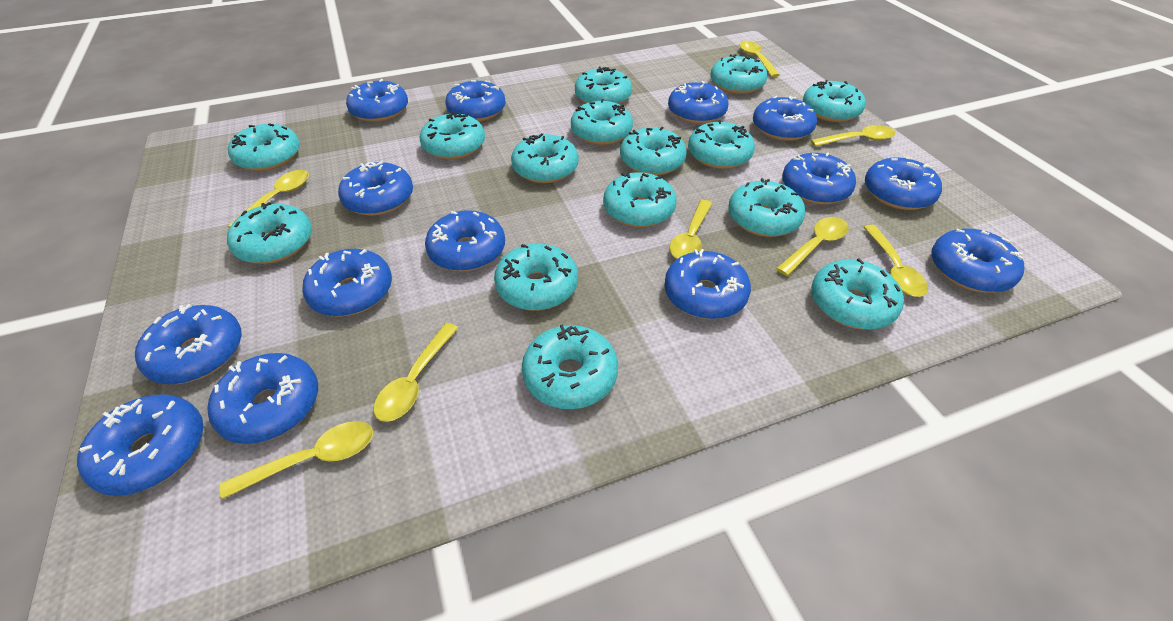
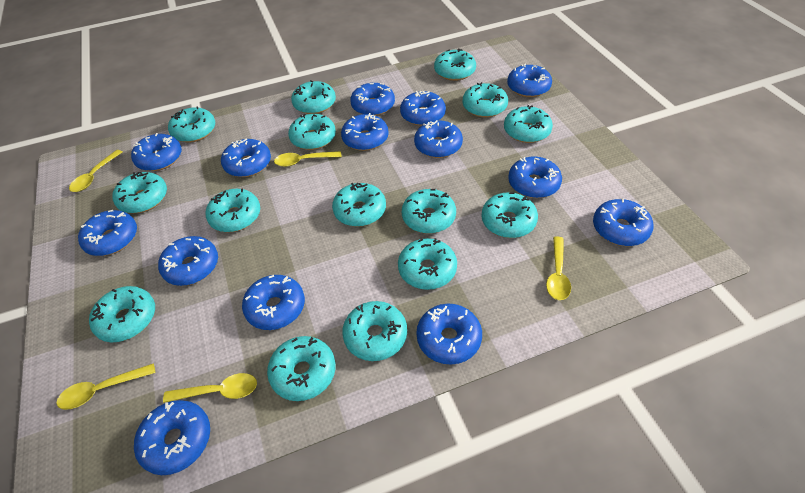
yellow spoon: 8 -> 5

